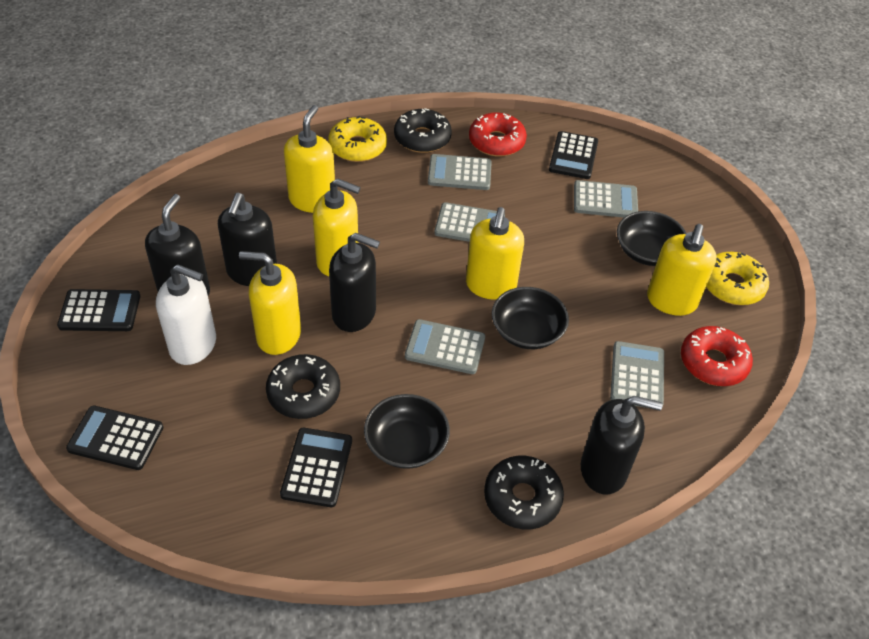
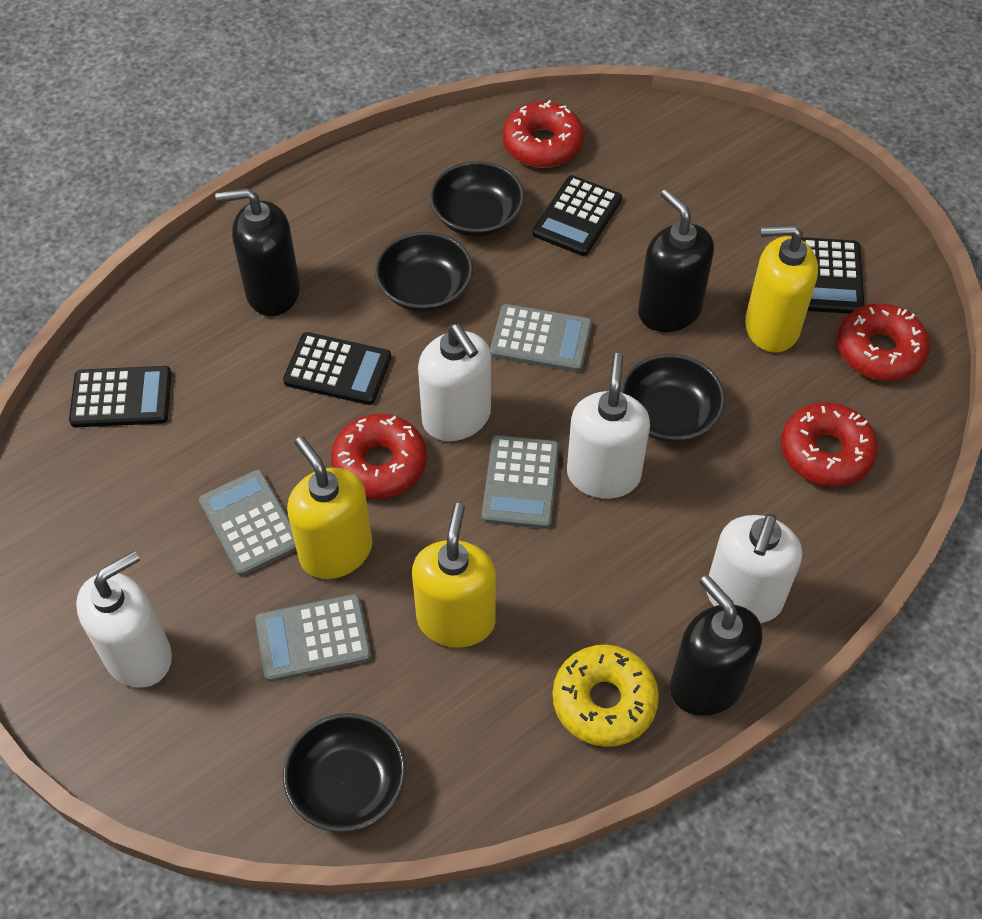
black bowl: 3 -> 4
black donut: 3 -> 0
black soap dispenser: 4 -> 3
grey calculator: 5 -> 4
red donut: 2 -> 4
white soap dispenser: 1 -> 4
yellow donut: 2 -> 1
yellow soap dispenser: 5 -> 3

